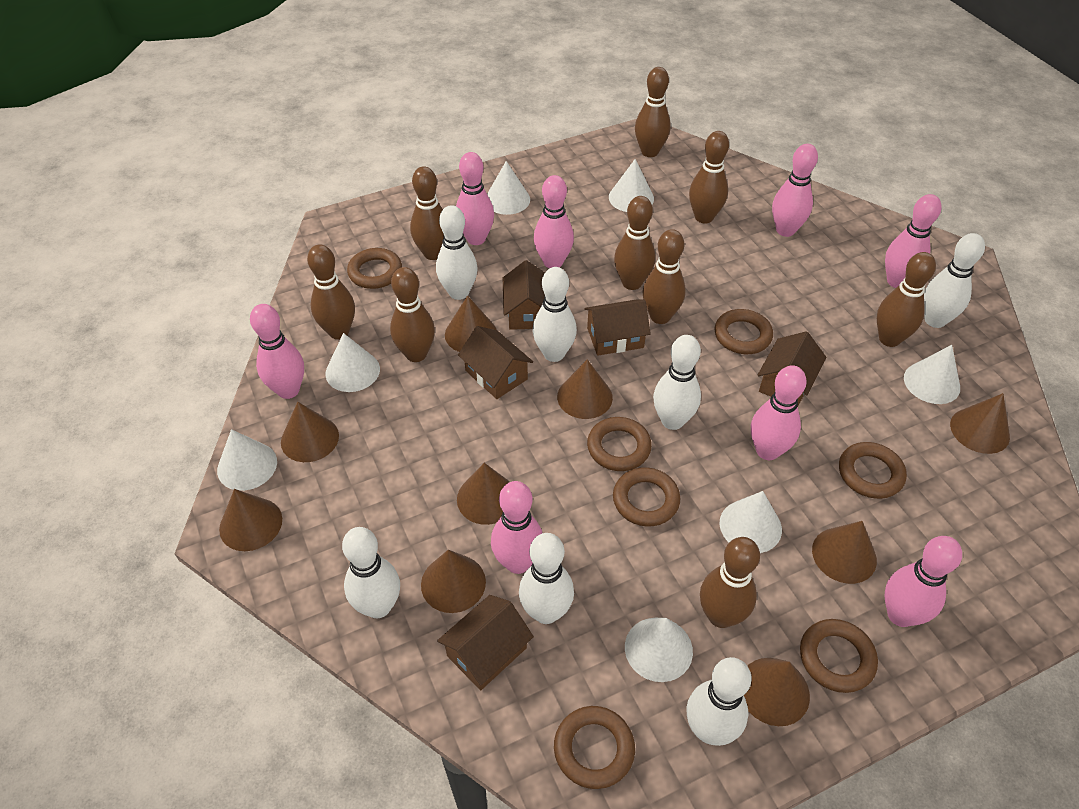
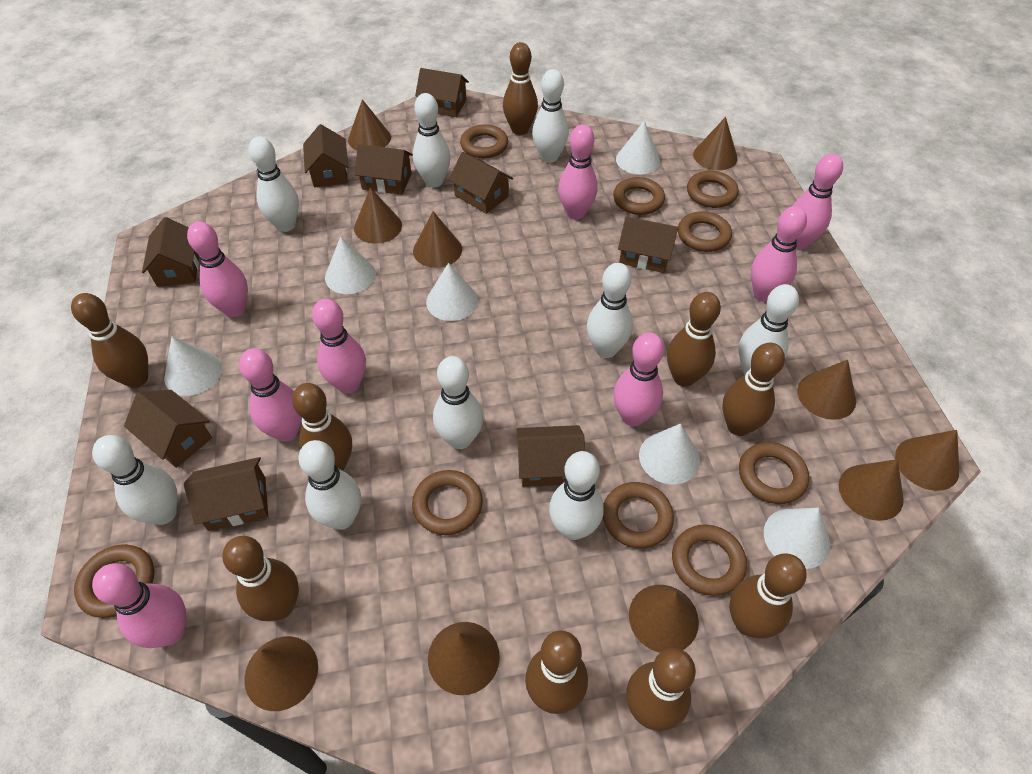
brown cone: 9 -> 10
brown house: 5 -> 9
brown ring: 7 -> 9
white bowling pin: 7 -> 9
white cone: 7 -> 6

